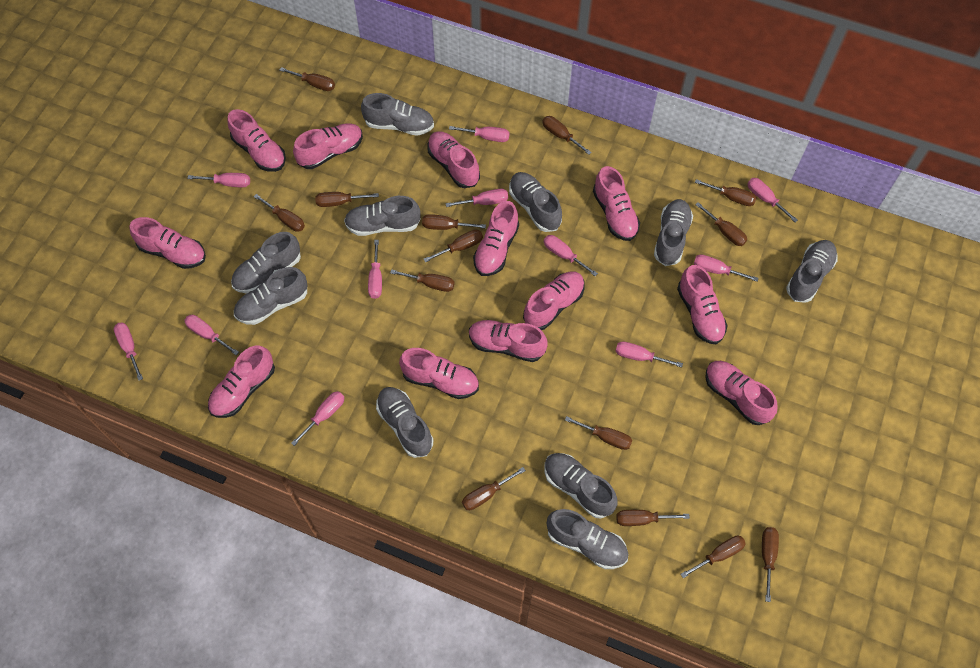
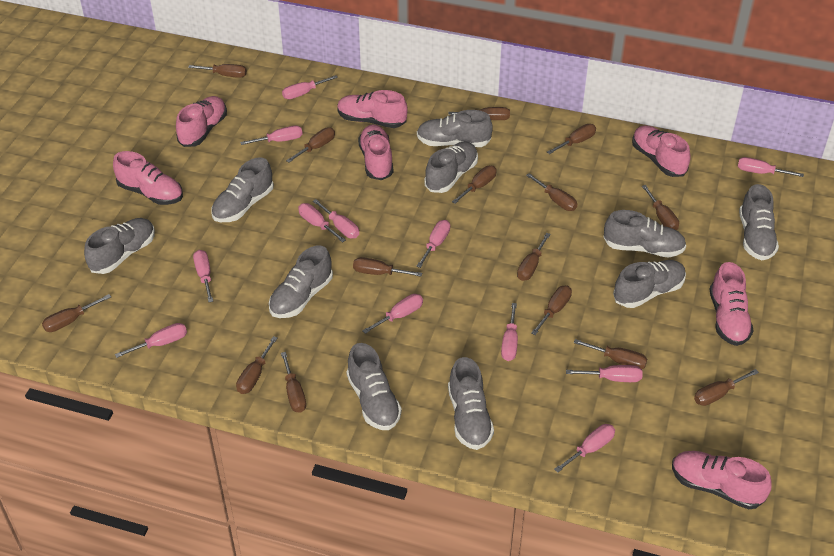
brown screwdriver: 14 -> 15
pink screwdriver: 11 -> 12
pink shoe: 12 -> 7

